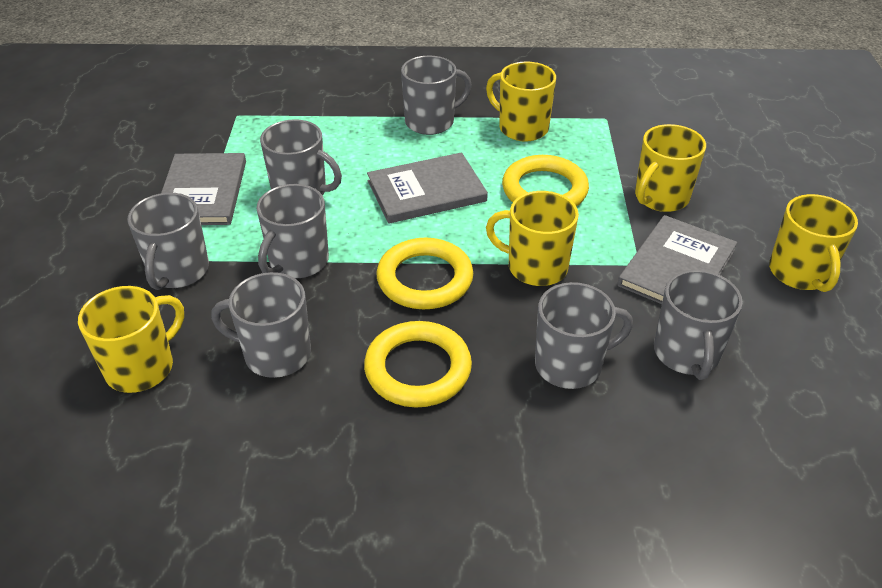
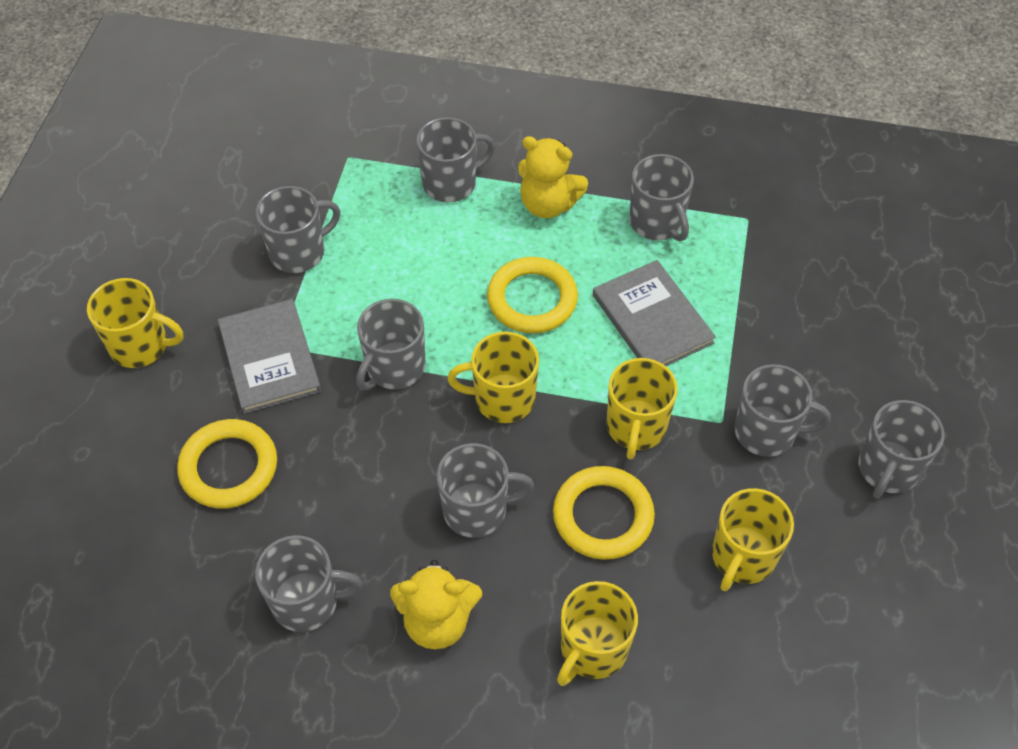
grey book: 3 -> 2
grey mug: 7 -> 8
yellow teddy bear: 0 -> 2

